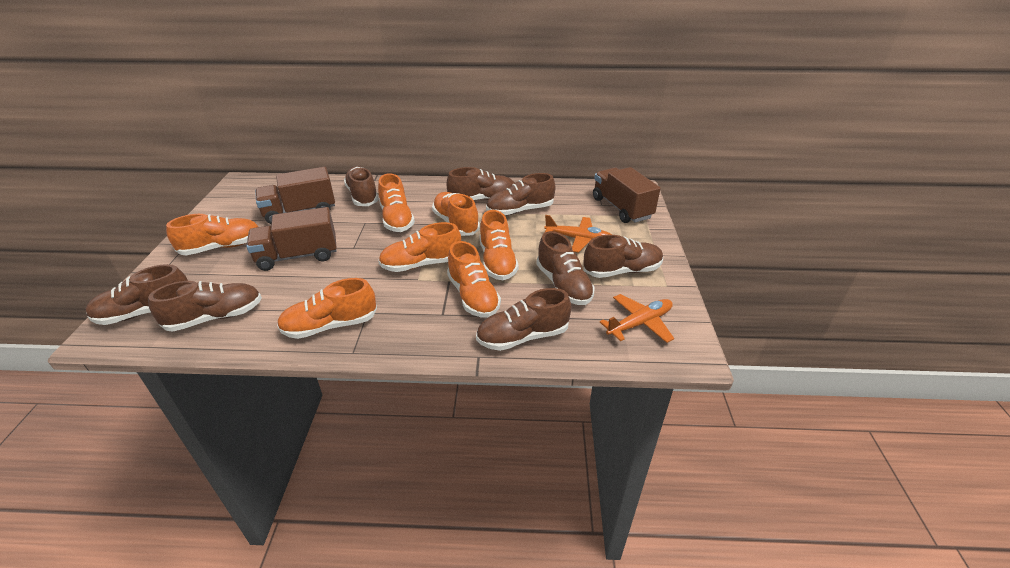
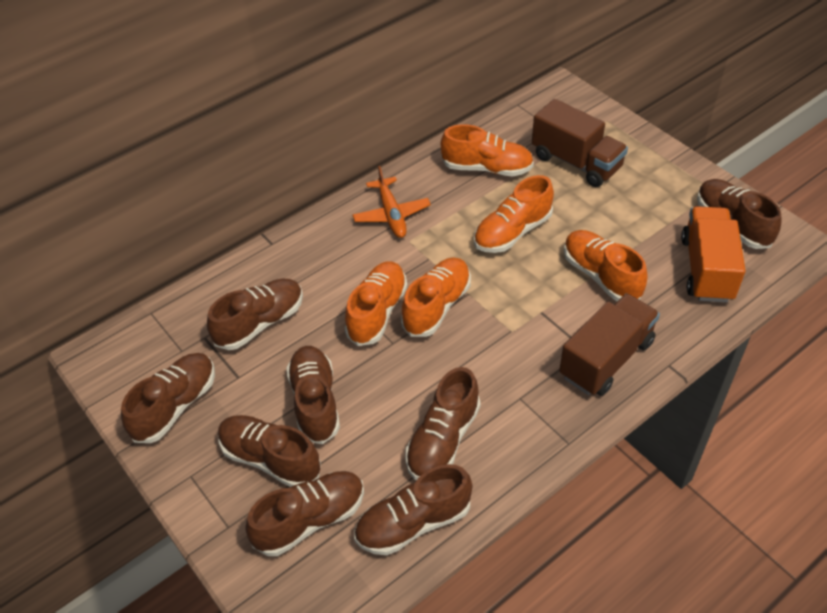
brown truck: 3 -> 2
orange plane: 2 -> 1
orange shoe: 7 -> 5
orange truck: 0 -> 1

